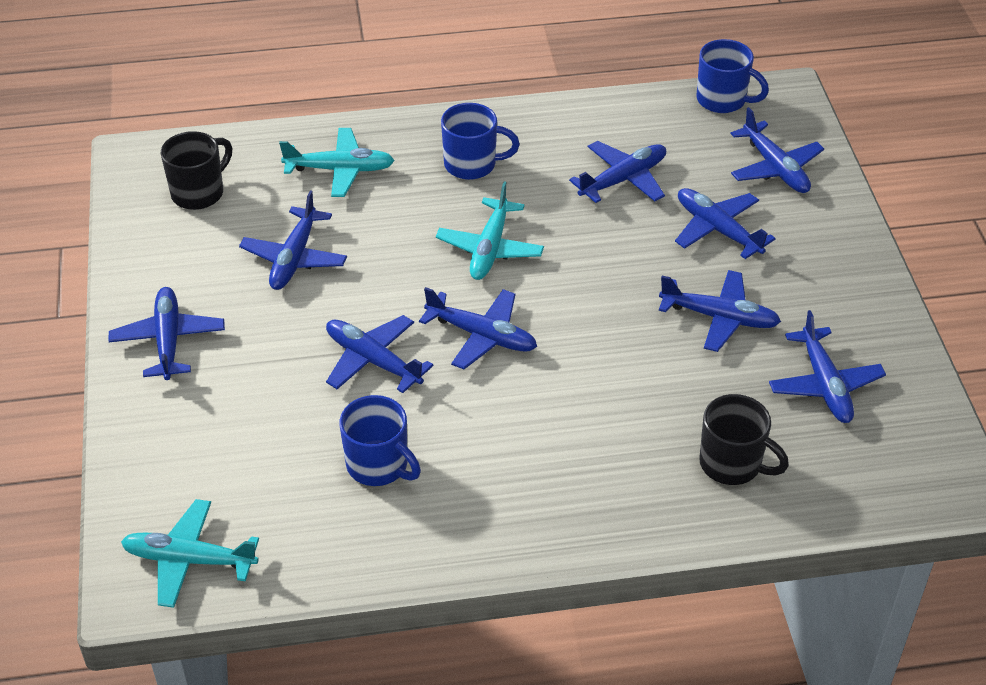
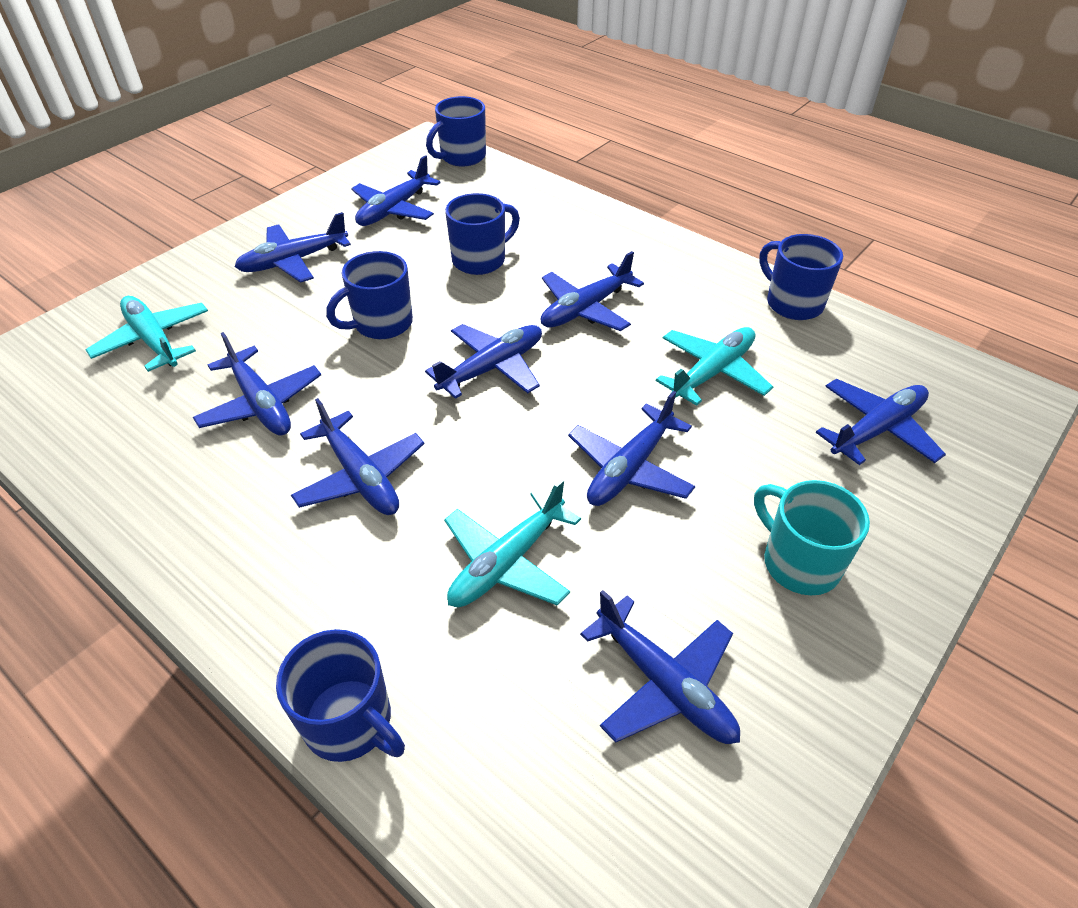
black mug: 2 -> 0
blue mug: 3 -> 5
turquoise mug: 0 -> 1

